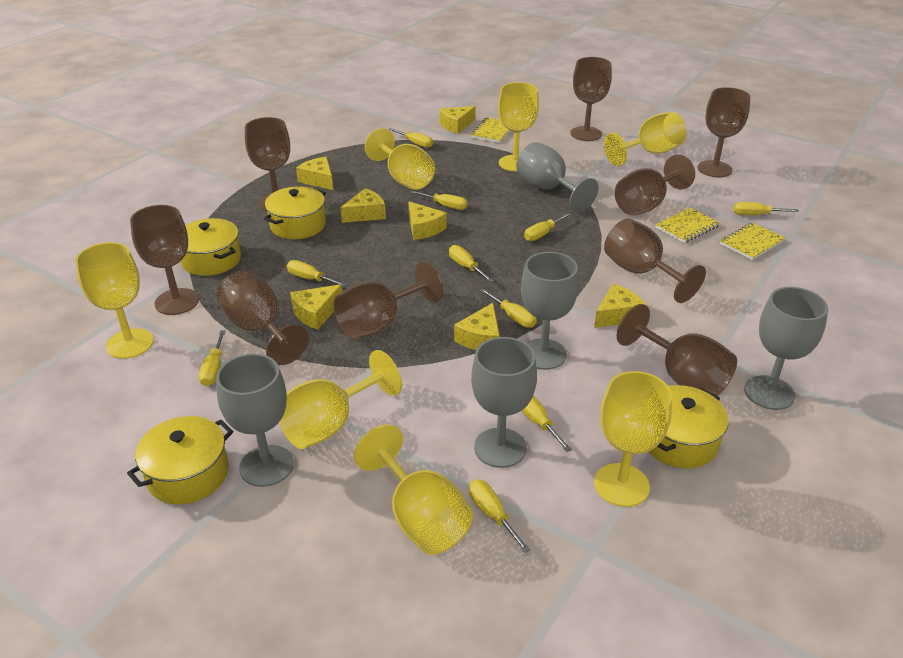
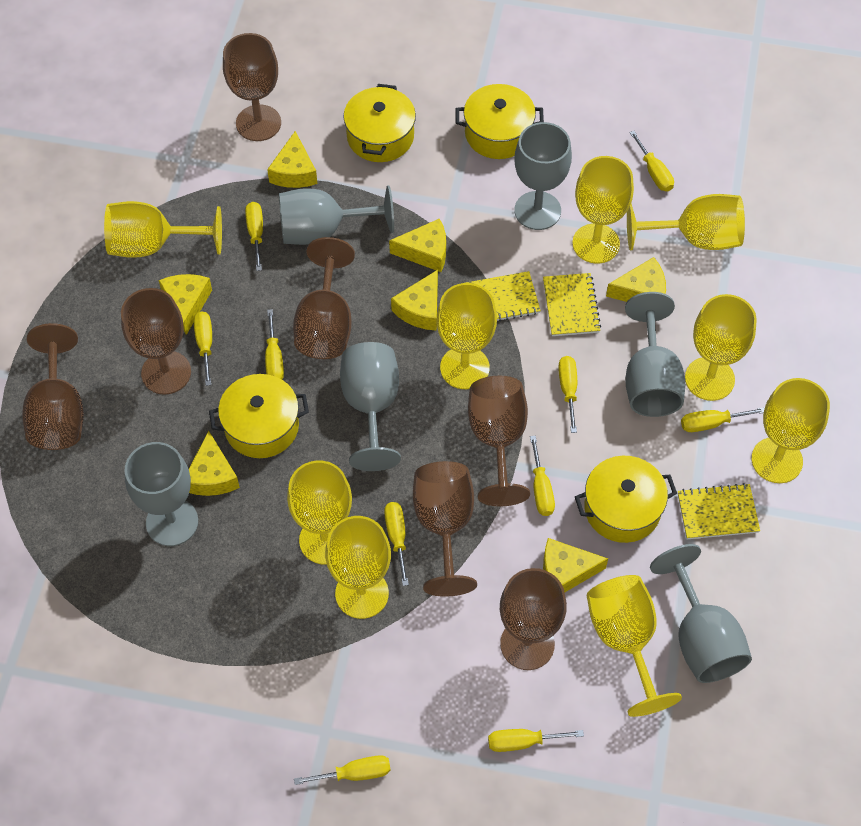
brown goblet: 9 -> 7
grey goblet: 5 -> 6
yellow goblet: 7 -> 9

